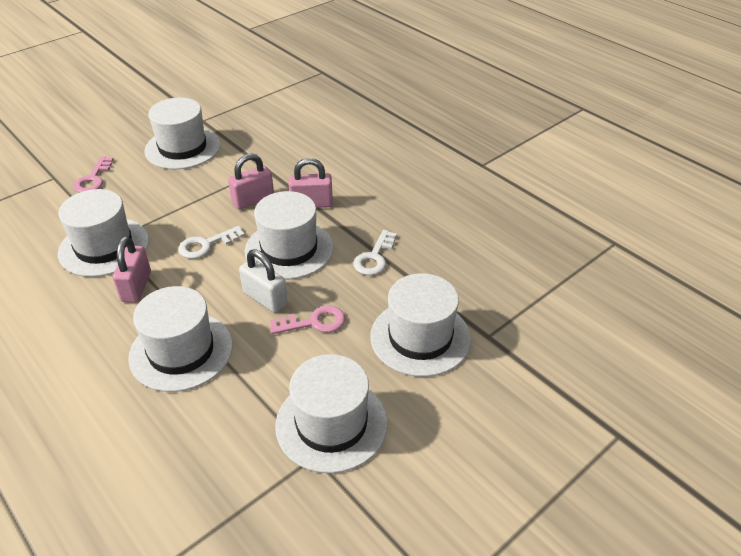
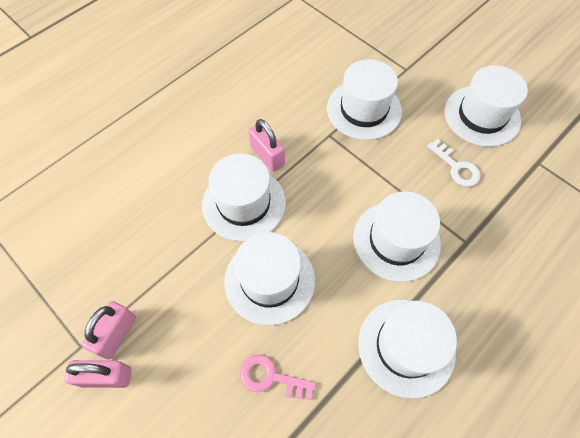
pink key: 2 -> 1
white key: 2 -> 1
white padlock: 1 -> 0

